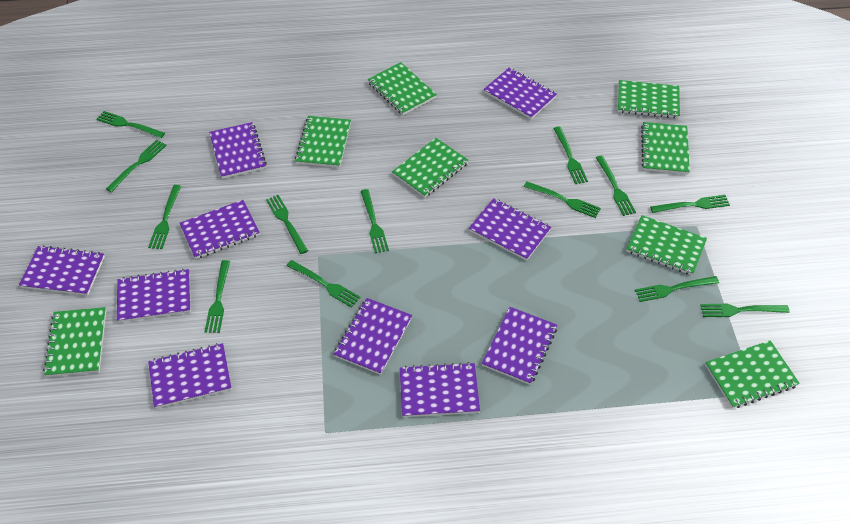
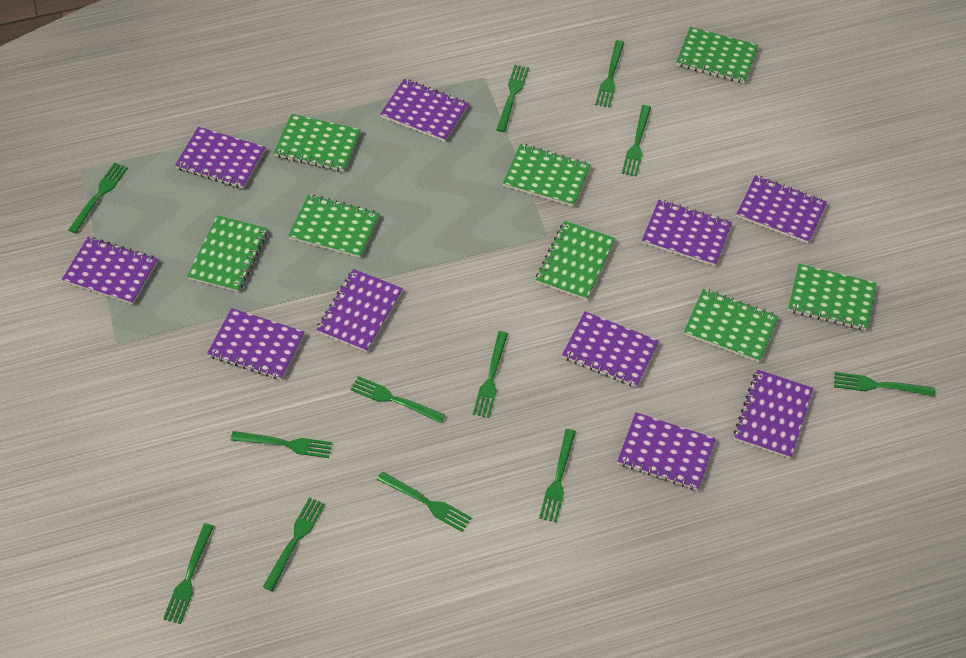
green fork: 13 -> 12

